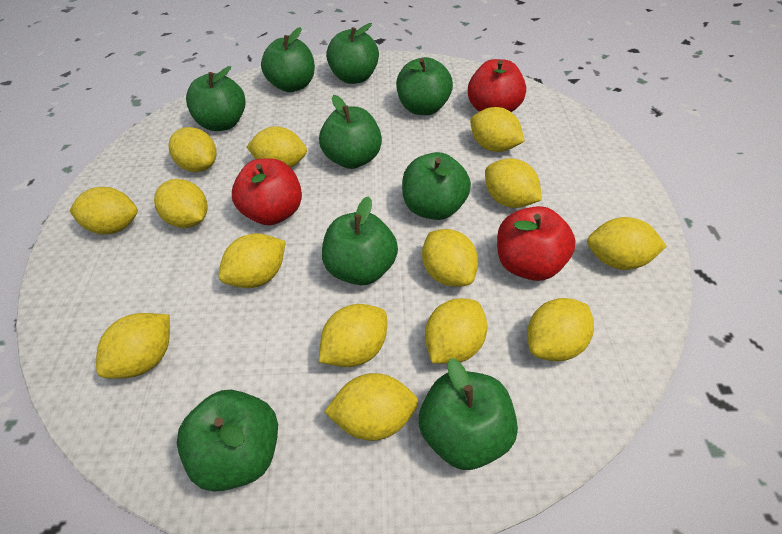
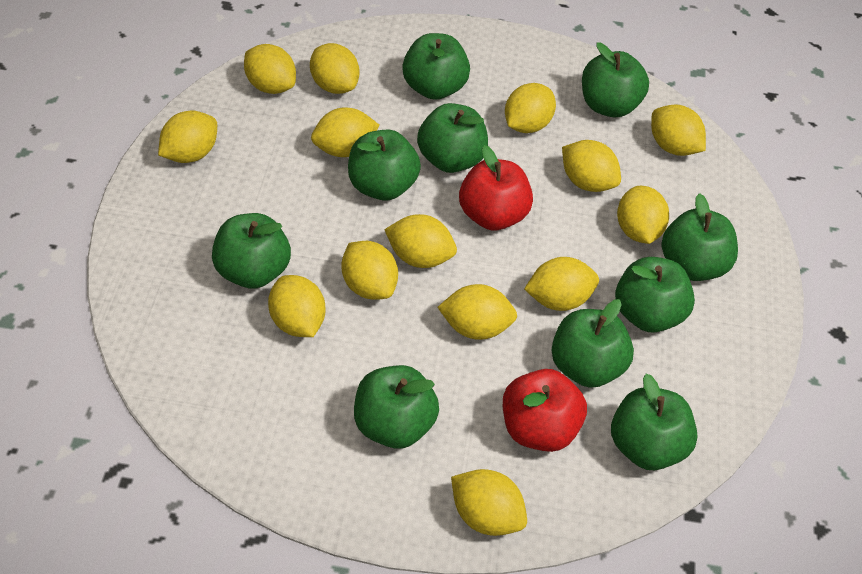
green apple: 9 -> 10
red apple: 3 -> 2

